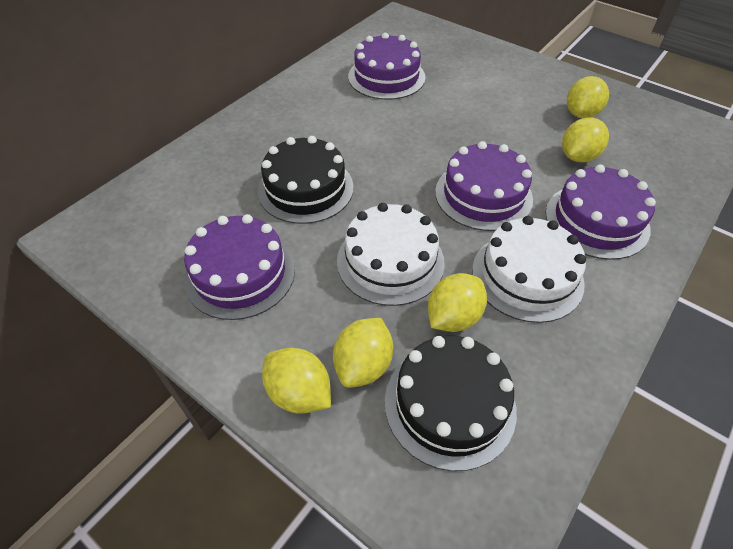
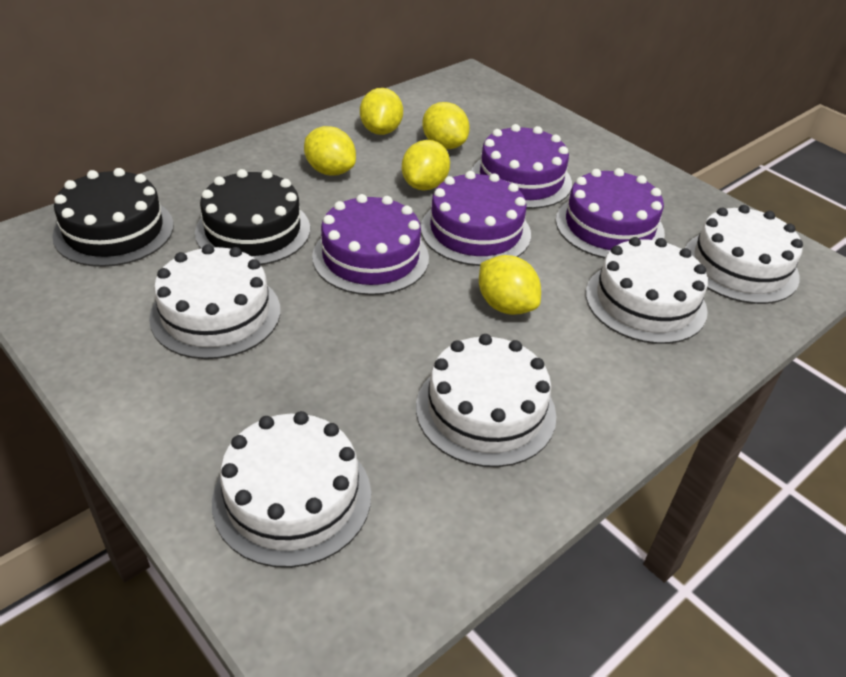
white cake: 2 -> 5

